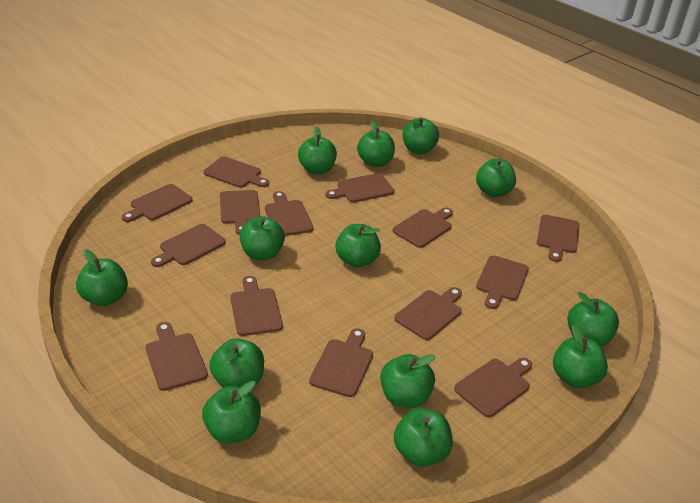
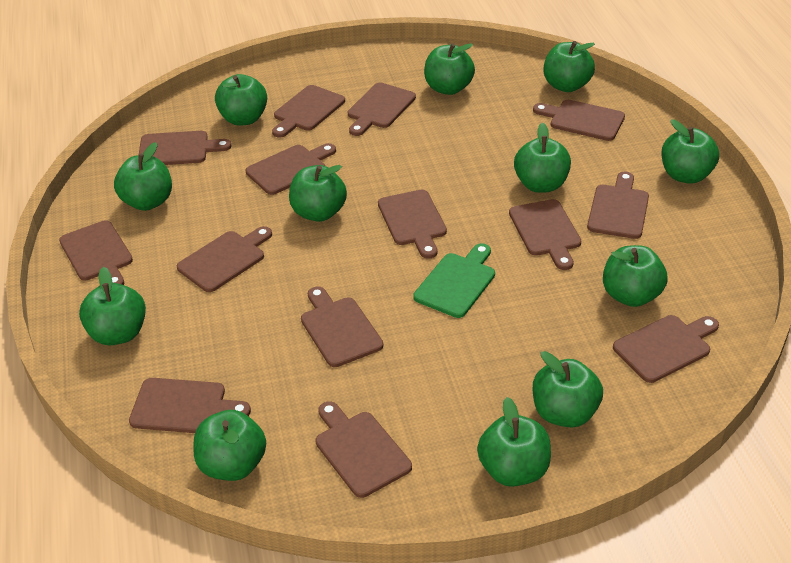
green apple: 13 -> 12
green cutting board: 0 -> 1

